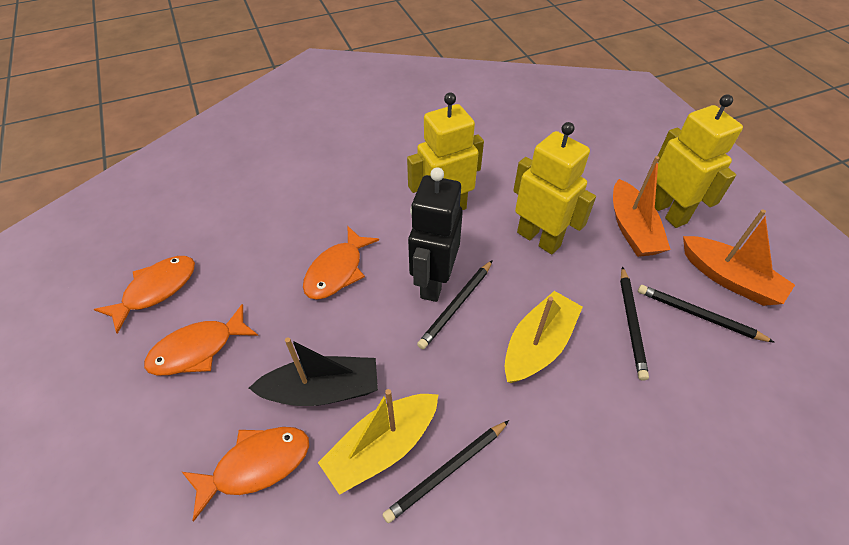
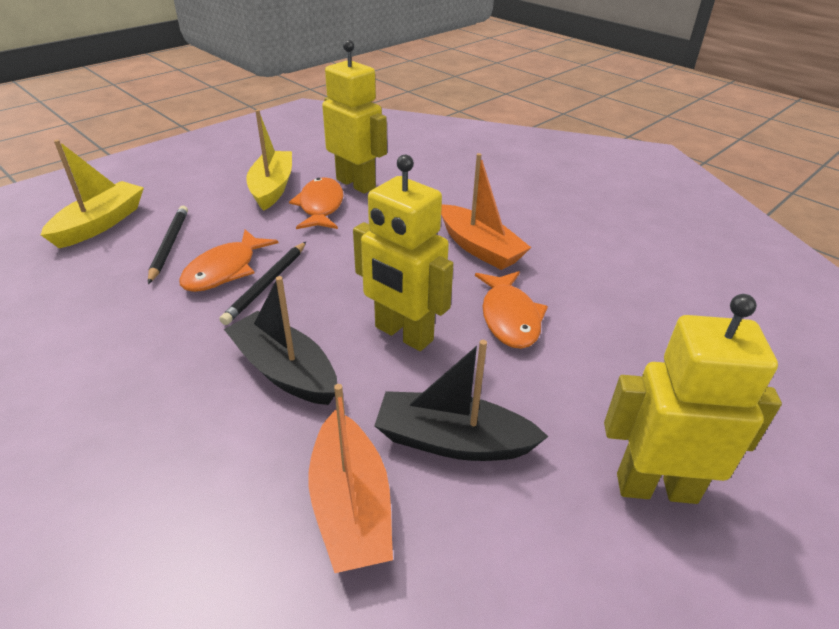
black boat: 1 -> 2
black pencil: 4 -> 2
black robot: 1 -> 0
orange fish: 4 -> 3

